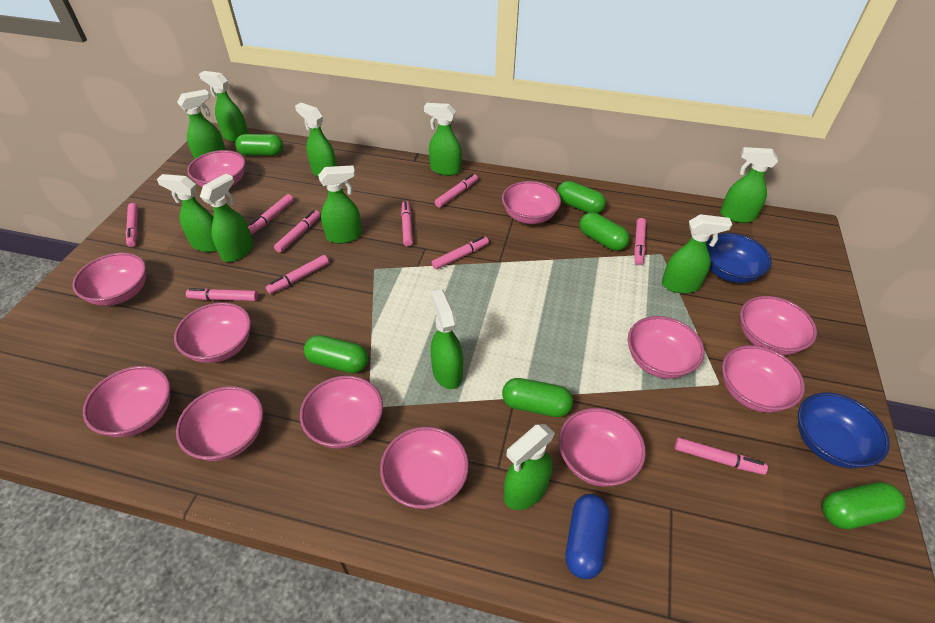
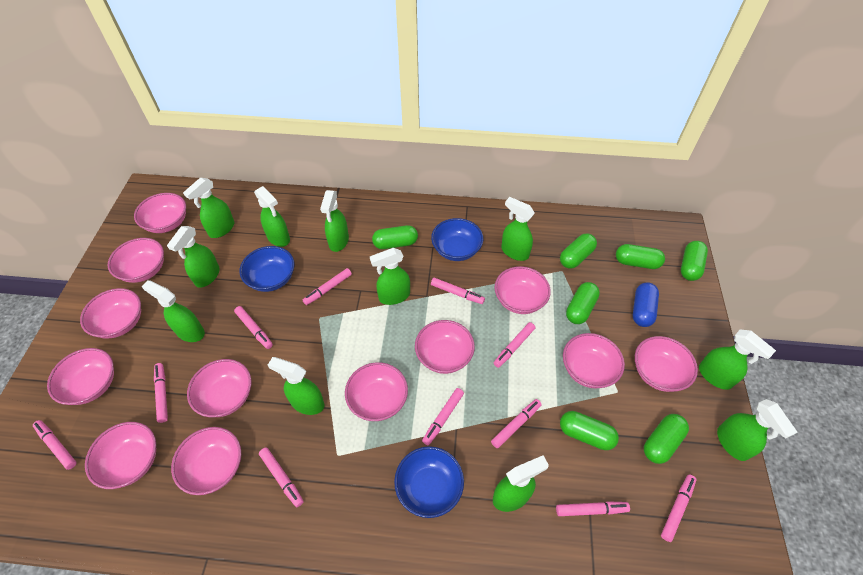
blue bowl: 2 -> 3
green capsule: 6 -> 7
pink marker: 10 -> 11

